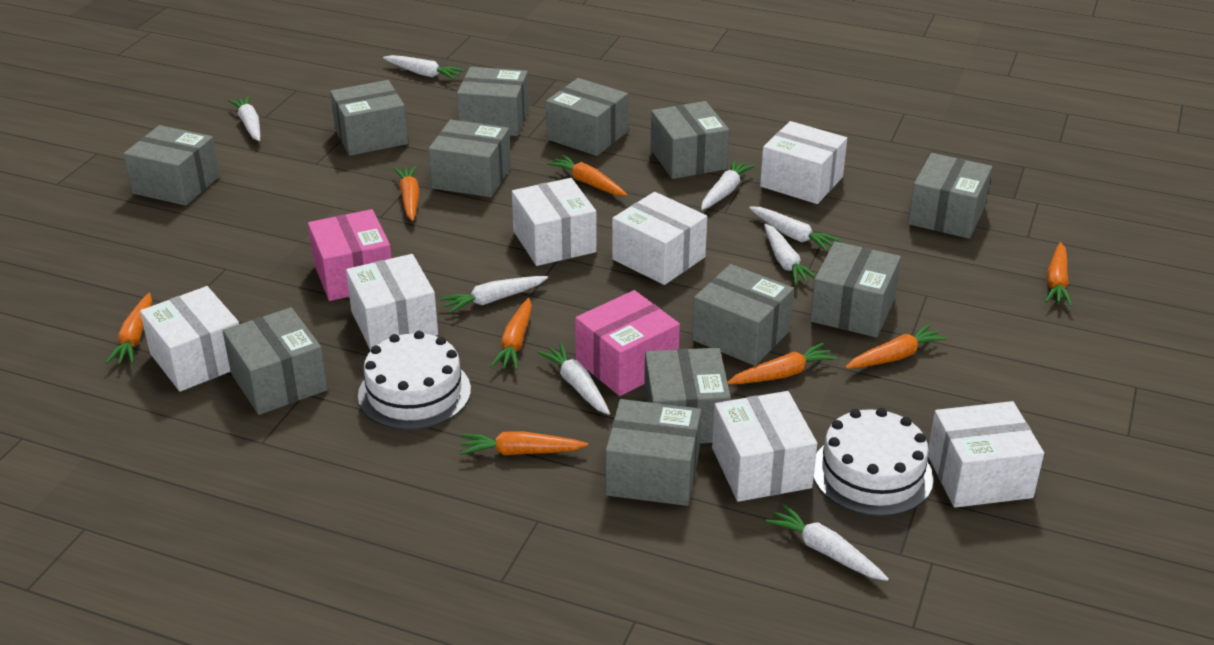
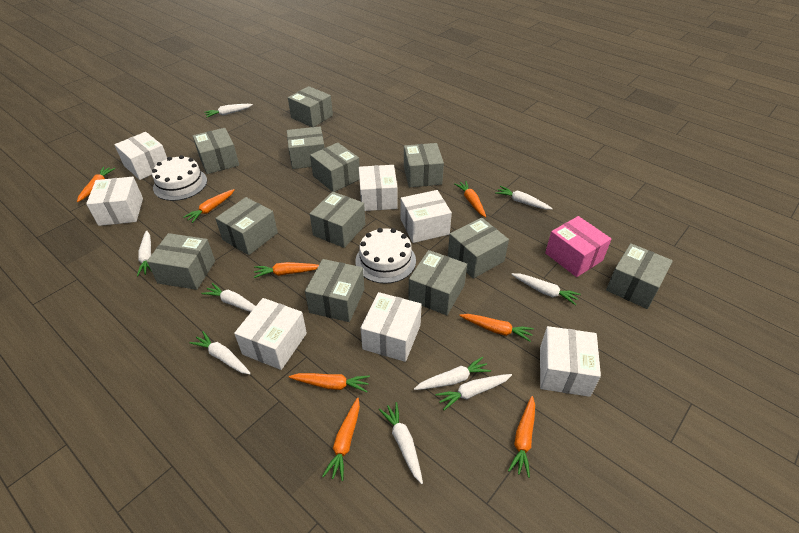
pink box: 2 -> 1
white carrot: 8 -> 9

